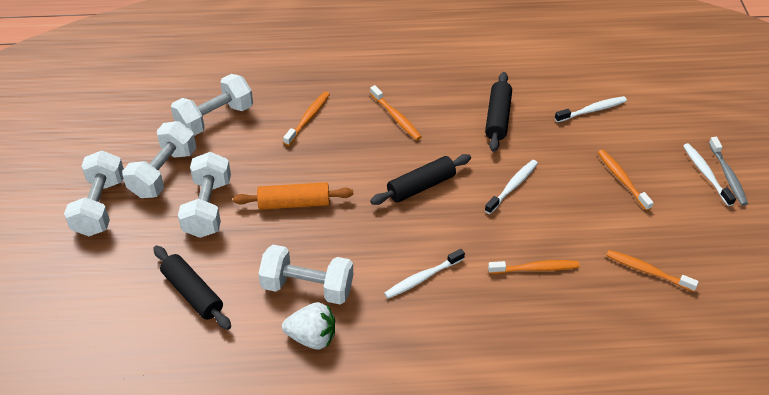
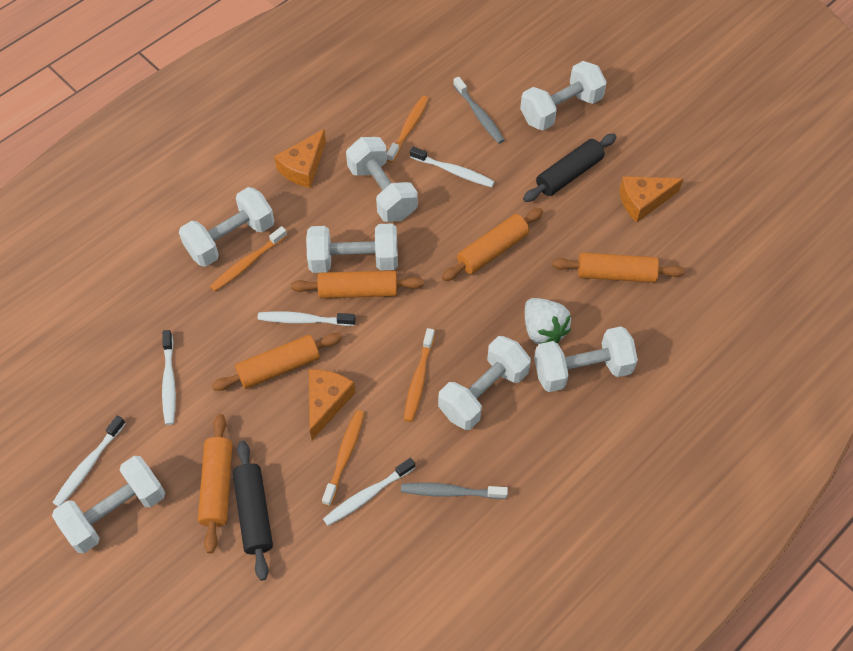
black rolling pin: 3 -> 2
grey toothbrush: 1 -> 2
orange cheese: 0 -> 3
orange rolling pin: 1 -> 5
orange toothbrush: 5 -> 4
white dumbbell: 5 -> 7
white toothbrush: 4 -> 5

